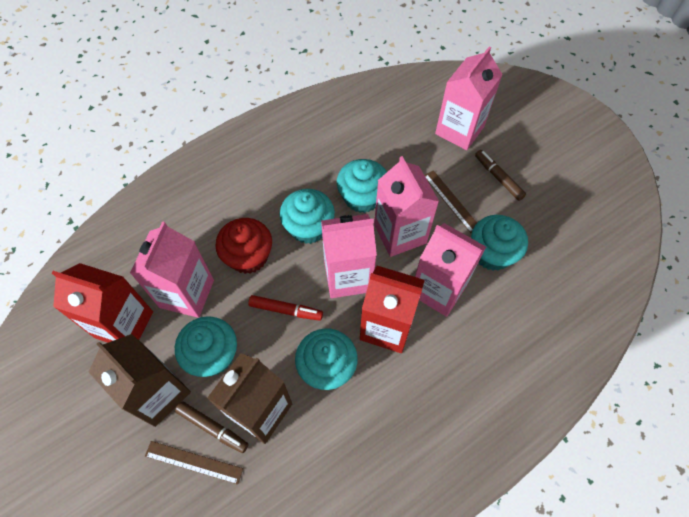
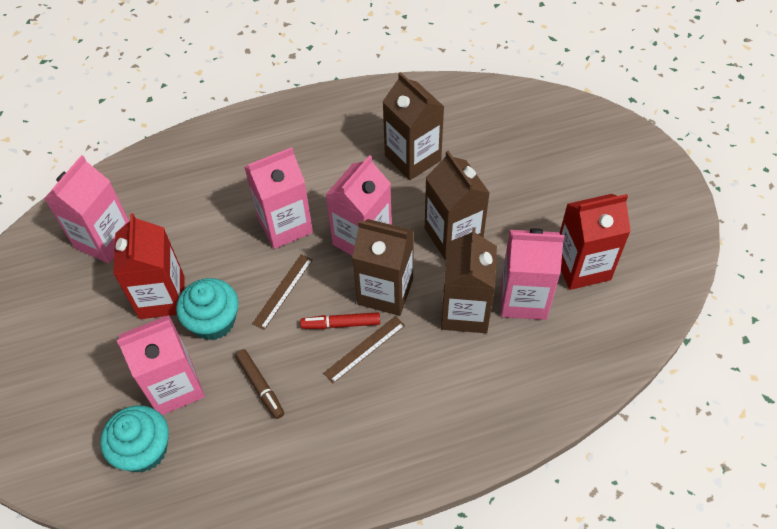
brown carton: 2 -> 4
brown marker: 2 -> 1
red cupcake: 1 -> 0
turquoise cupcake: 5 -> 2

